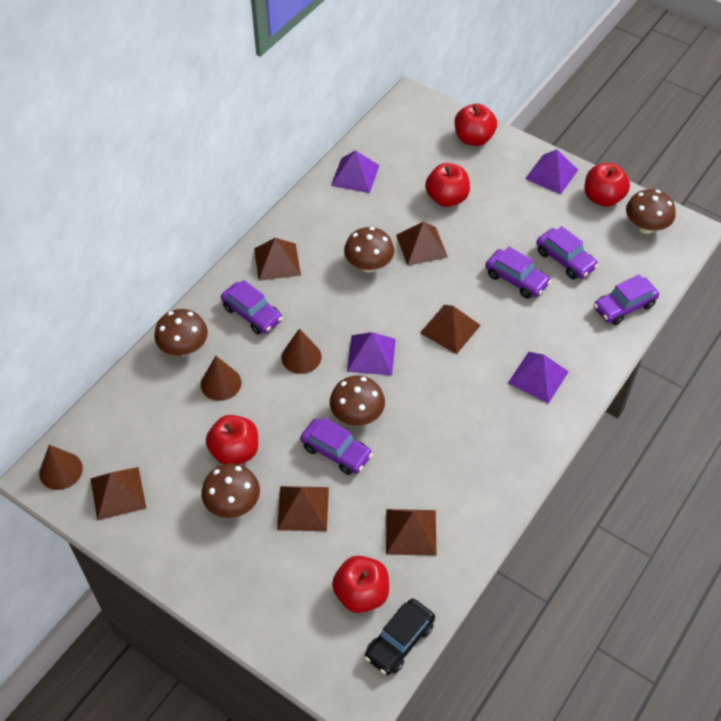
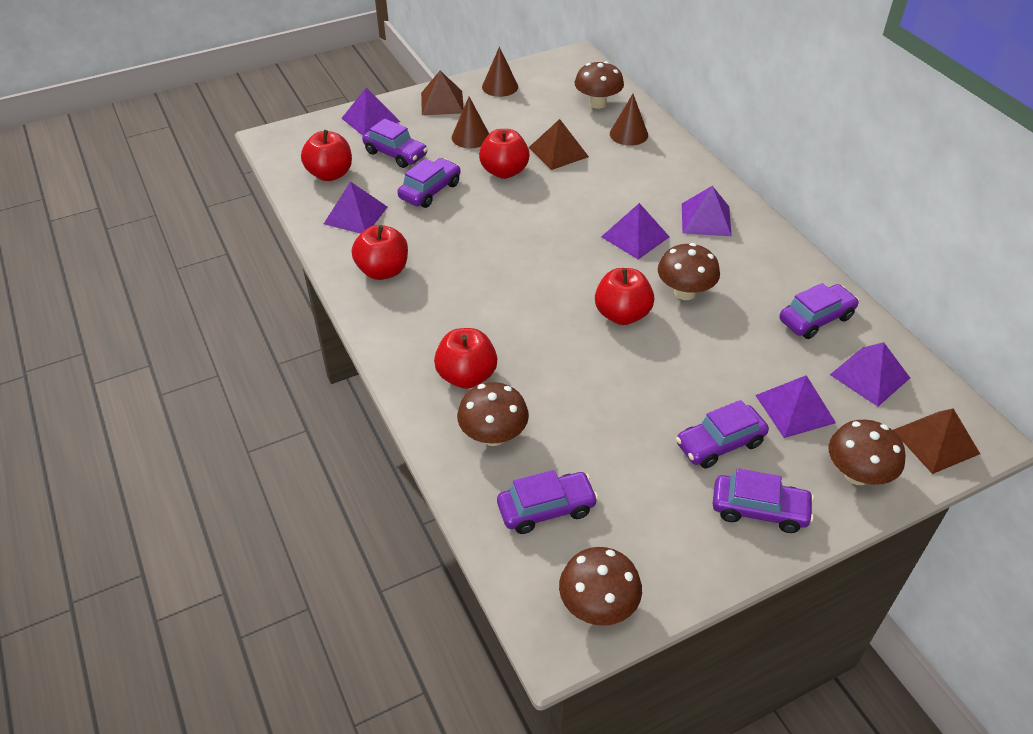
black car: 1 -> 0
brown pyramid: 6 -> 3
purple car: 5 -> 6
purple pyramid: 4 -> 6

